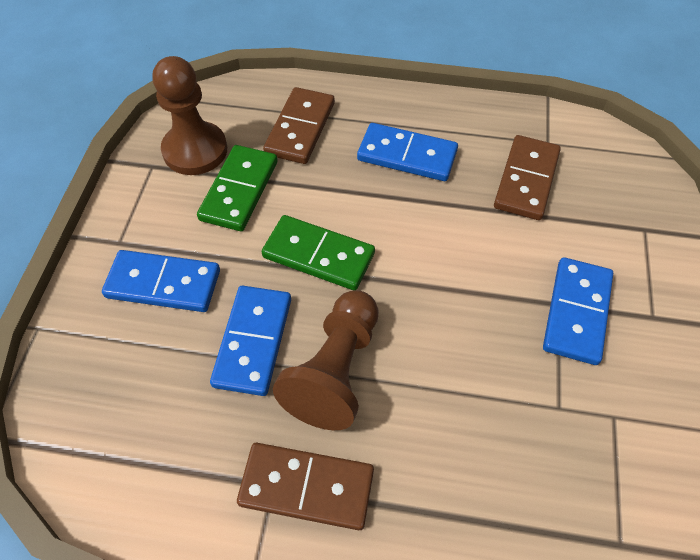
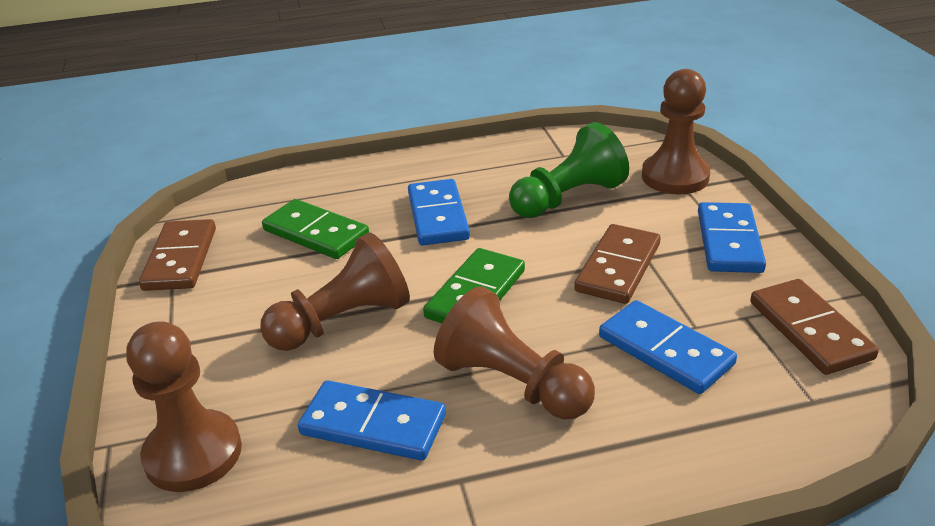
brown pawn: 2 -> 4
green pawn: 0 -> 1

